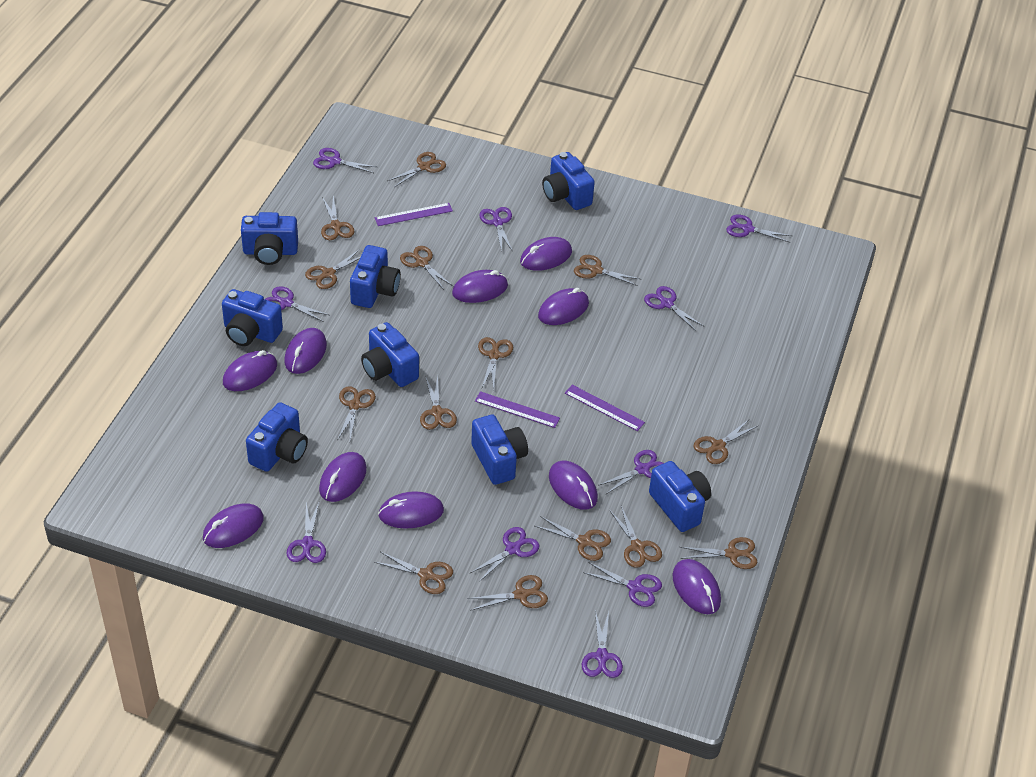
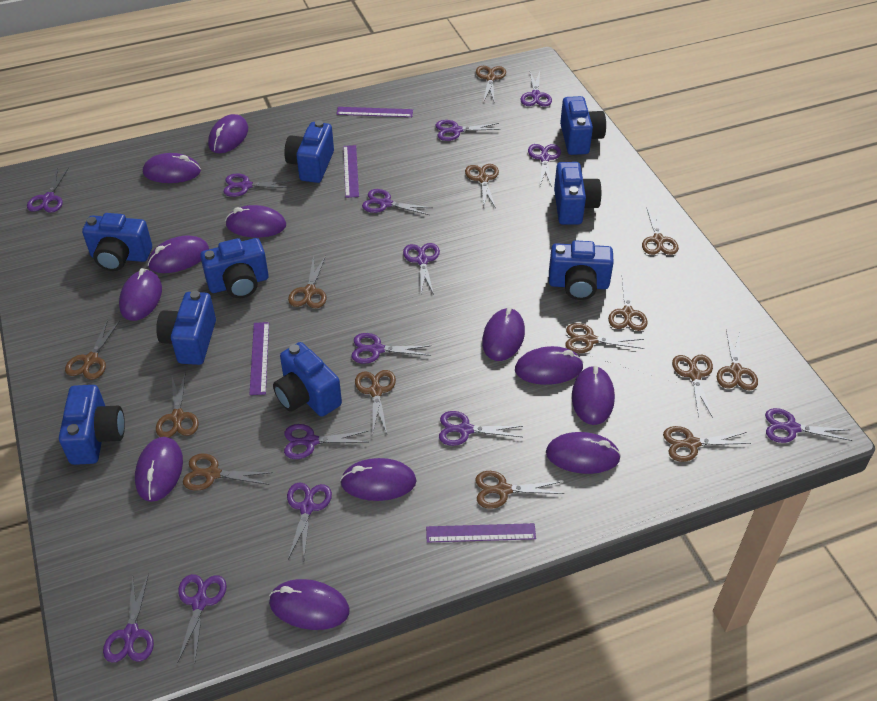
blue camera: 8 -> 9
purple mouse: 10 -> 12
purple ruler: 3 -> 4
purple scissors: 10 -> 14

